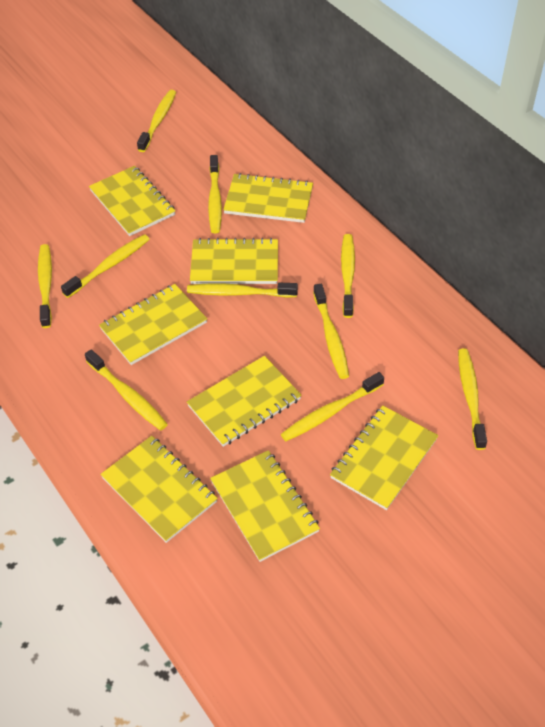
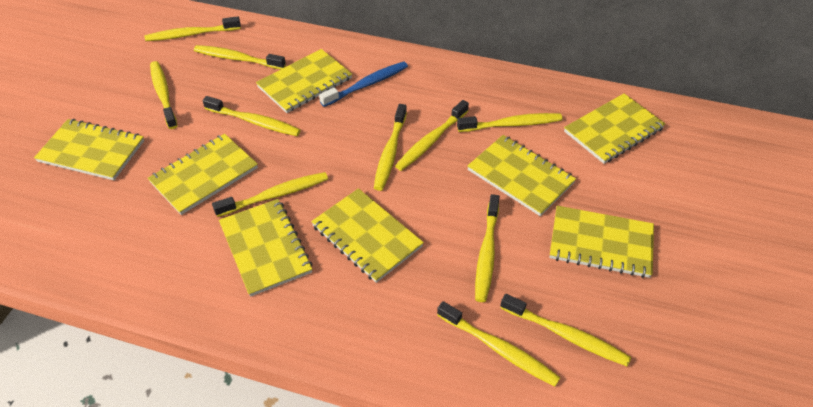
blue toothbrush: 0 -> 1
yellow toothbrush: 10 -> 11

